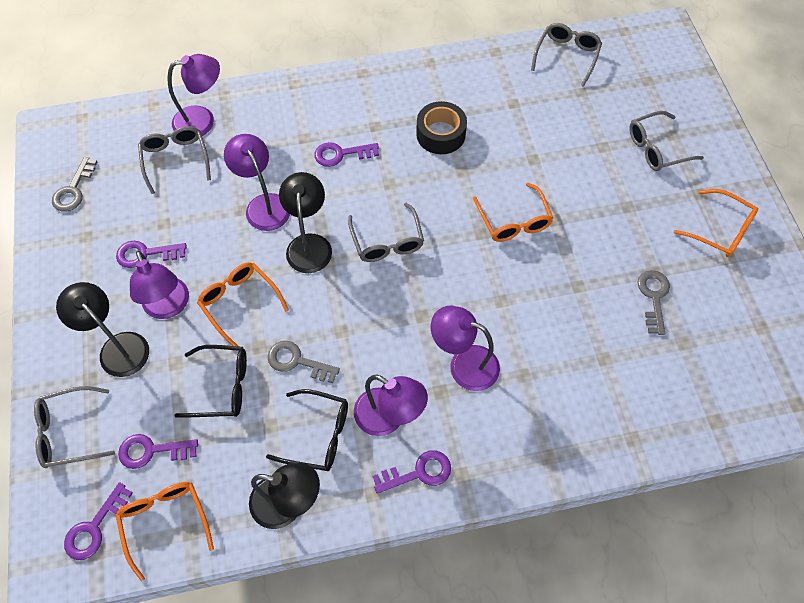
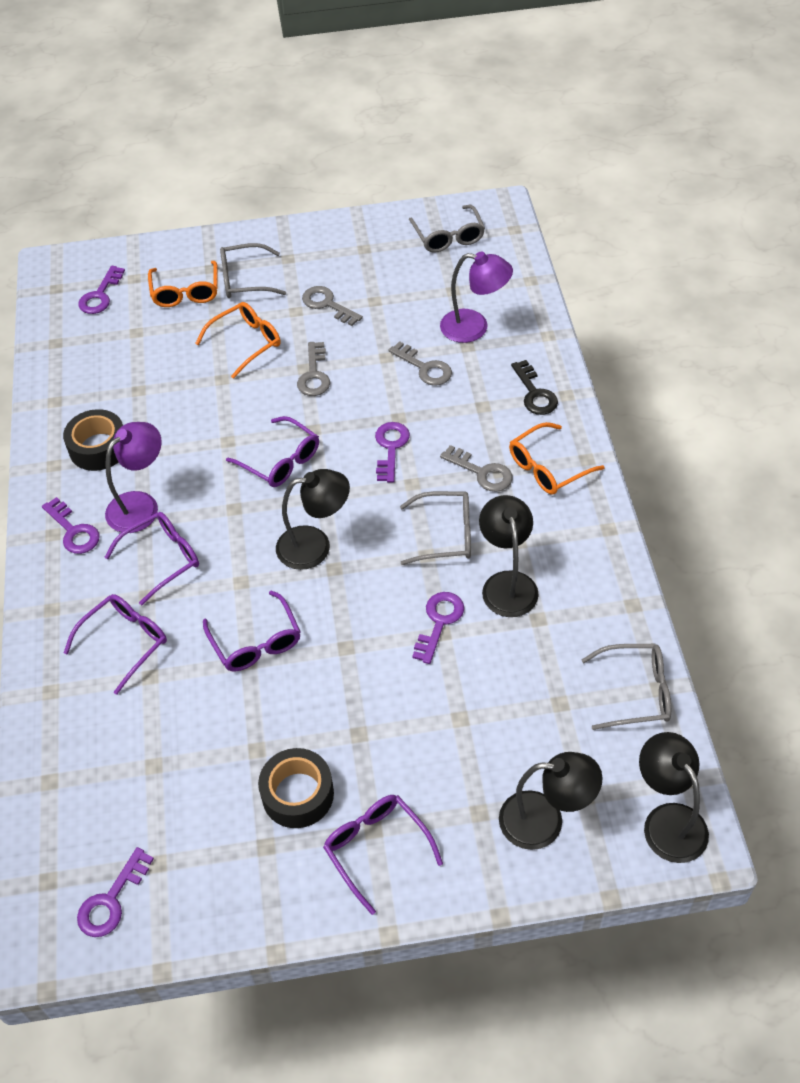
black glasses: 2 -> 0
black key: 0 -> 1
black lamp: 3 -> 4
black tape: 1 -> 2
grey glasses: 5 -> 4
grey key: 3 -> 4
orange glasses: 4 -> 3
purple glasses: 0 -> 5
purple lamp: 5 -> 2

